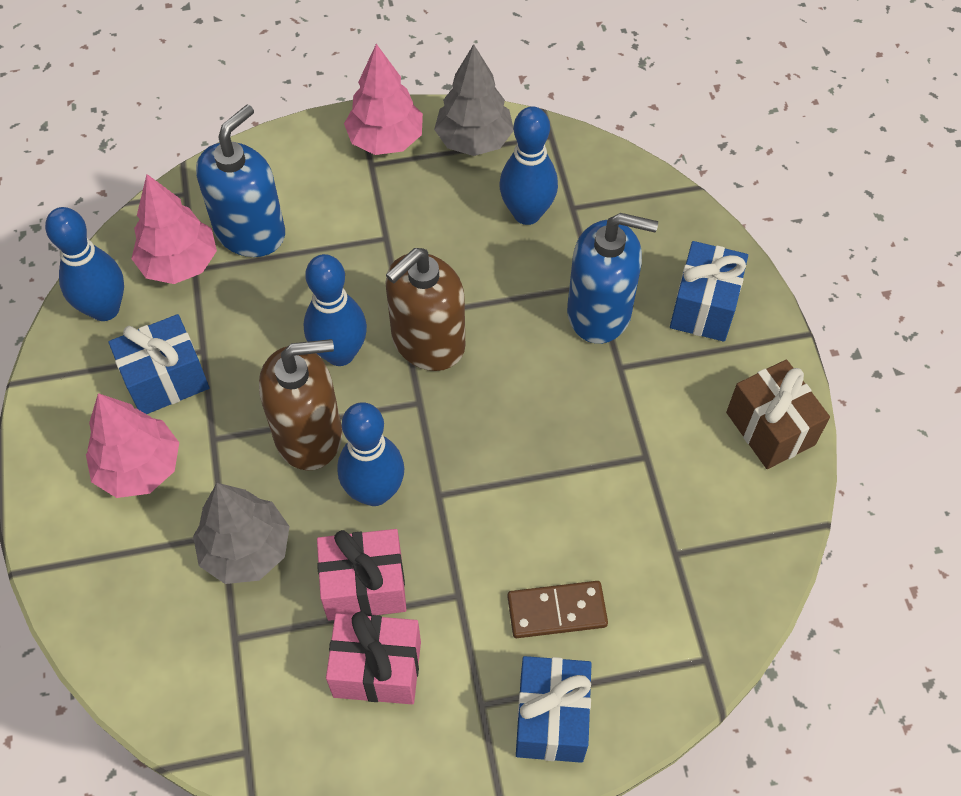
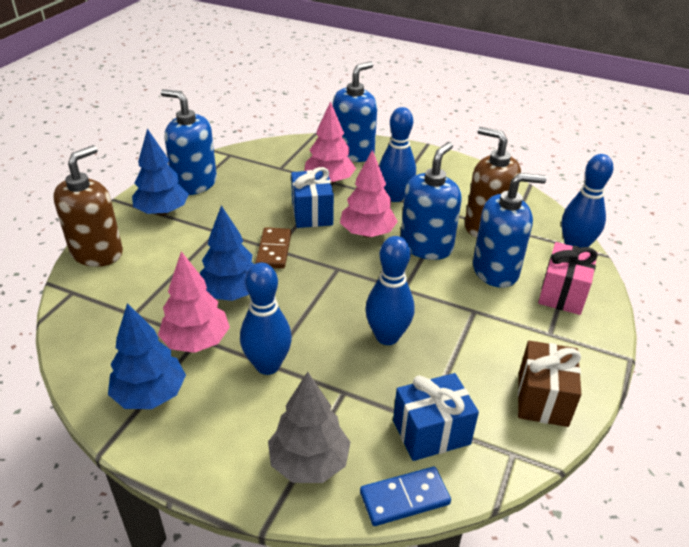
blue domino: 0 -> 1
blue gift: 3 -> 2
blue soap dispenser: 2 -> 4
blue tree: 0 -> 3
grey tree: 2 -> 1
pink gift: 2 -> 1

